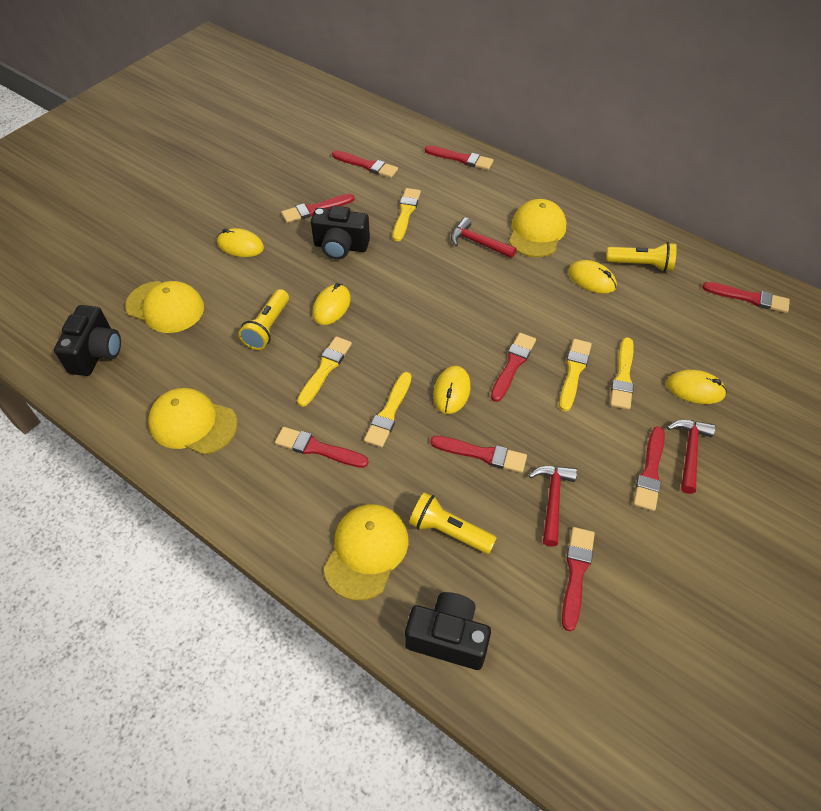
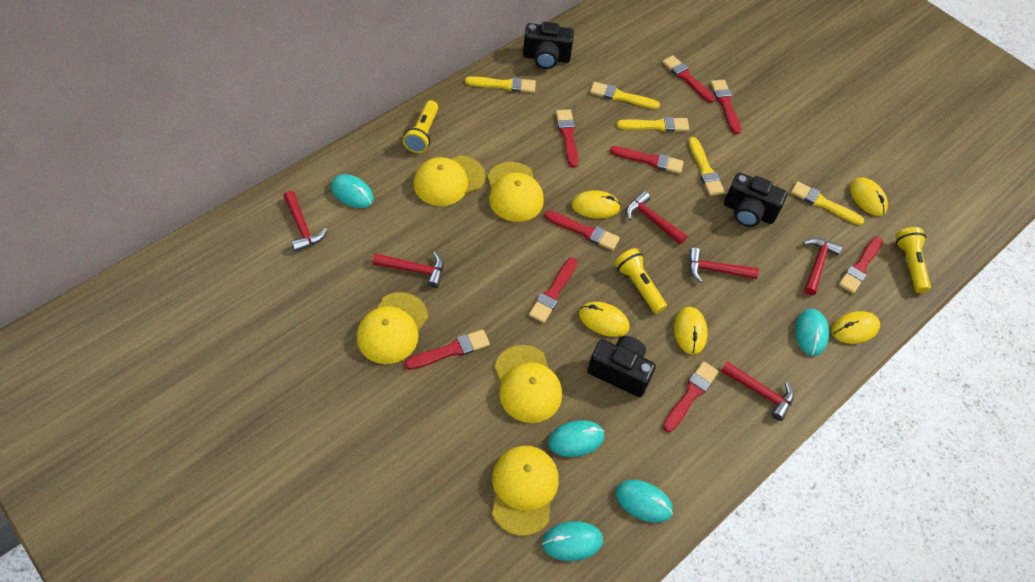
red hammer: 3 -> 6
turquoise mouse: 0 -> 5
yellow cap: 4 -> 5

